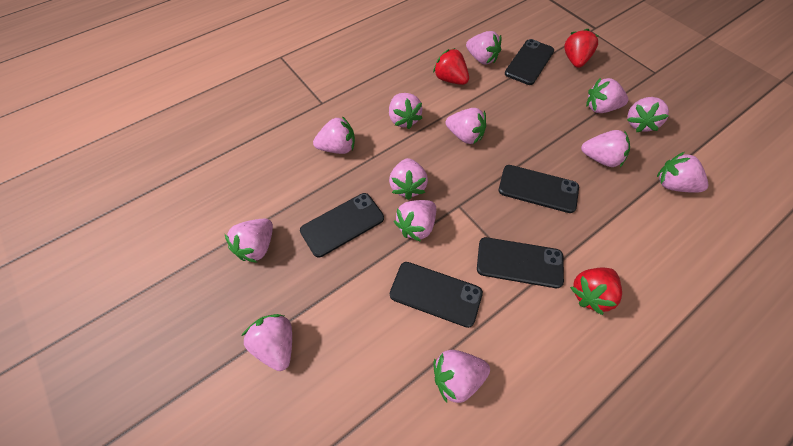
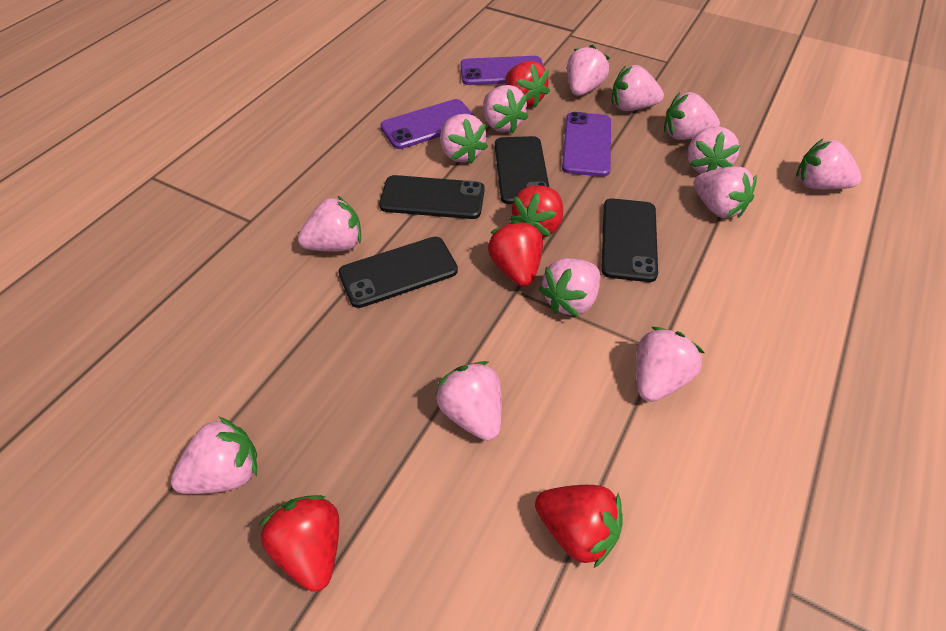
black phone: 5 -> 4
purple phone: 0 -> 3
red strawberry: 3 -> 5

